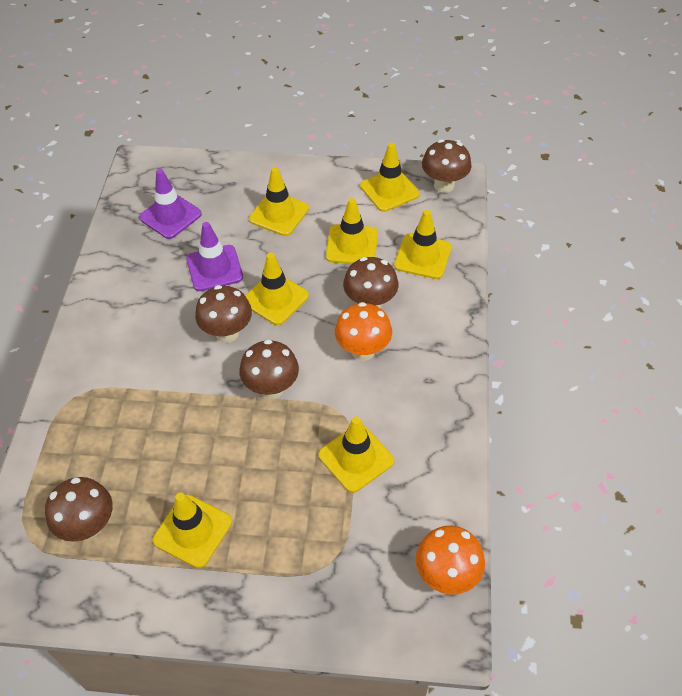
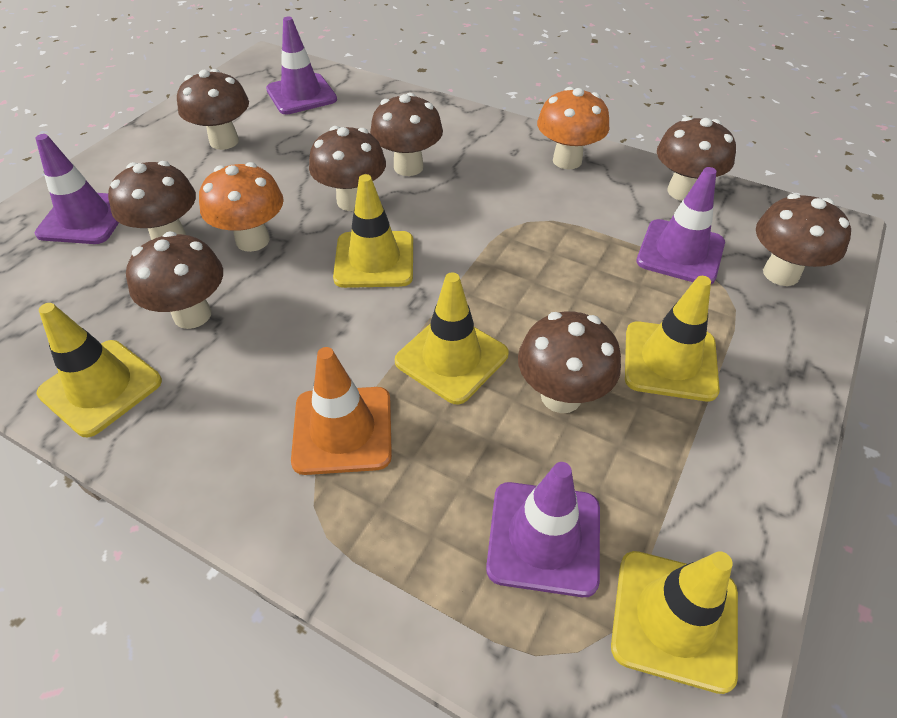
brown mushroom: 5 -> 8
orange traffic cone: 0 -> 1
purple traffic cone: 2 -> 4
yellow traffic cone: 7 -> 5

